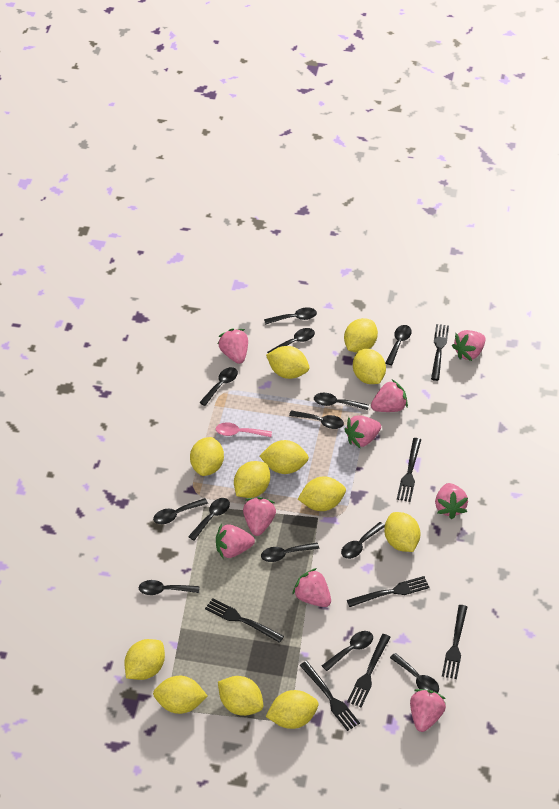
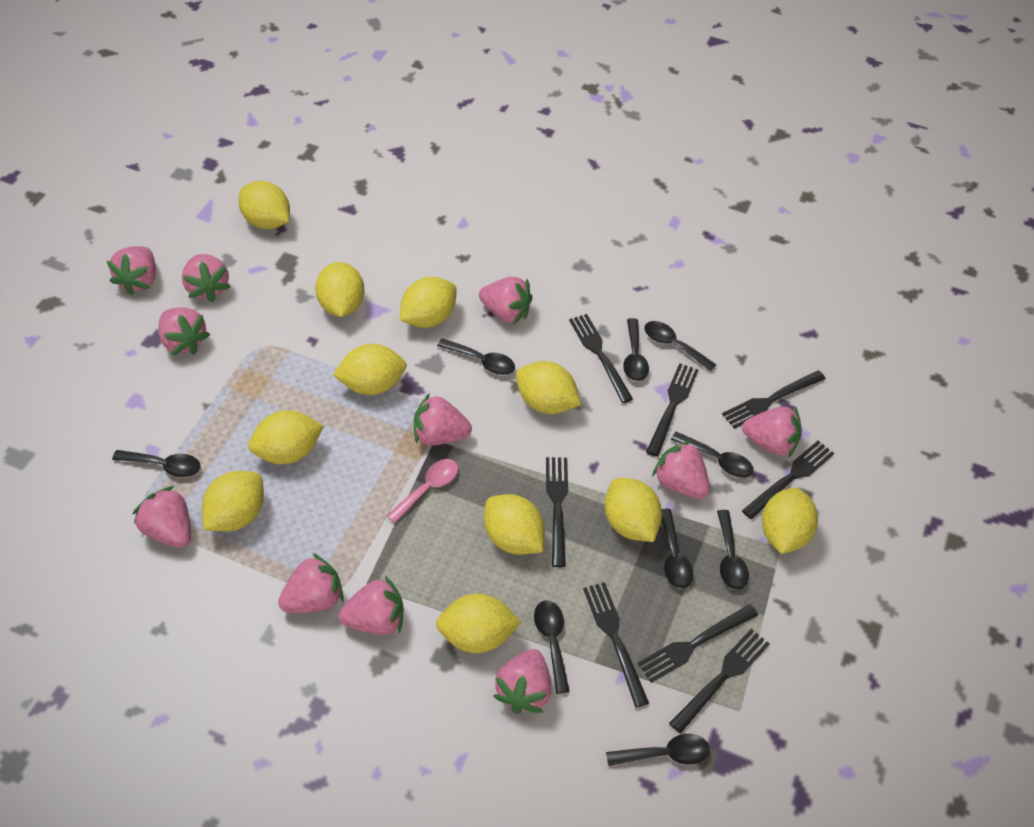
black fork: 7 -> 8
black spoon: 13 -> 9
pink strawberry: 9 -> 11
yellow lemon: 12 -> 11

